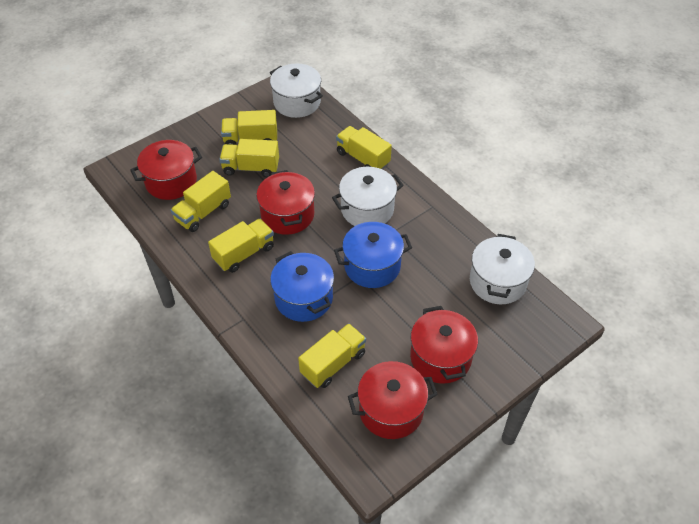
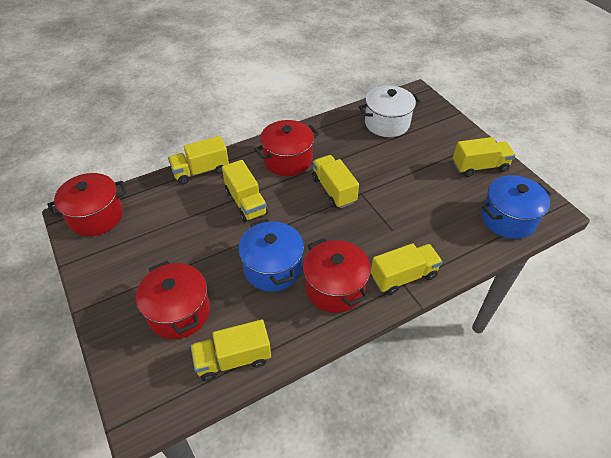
white pot: 3 -> 1

